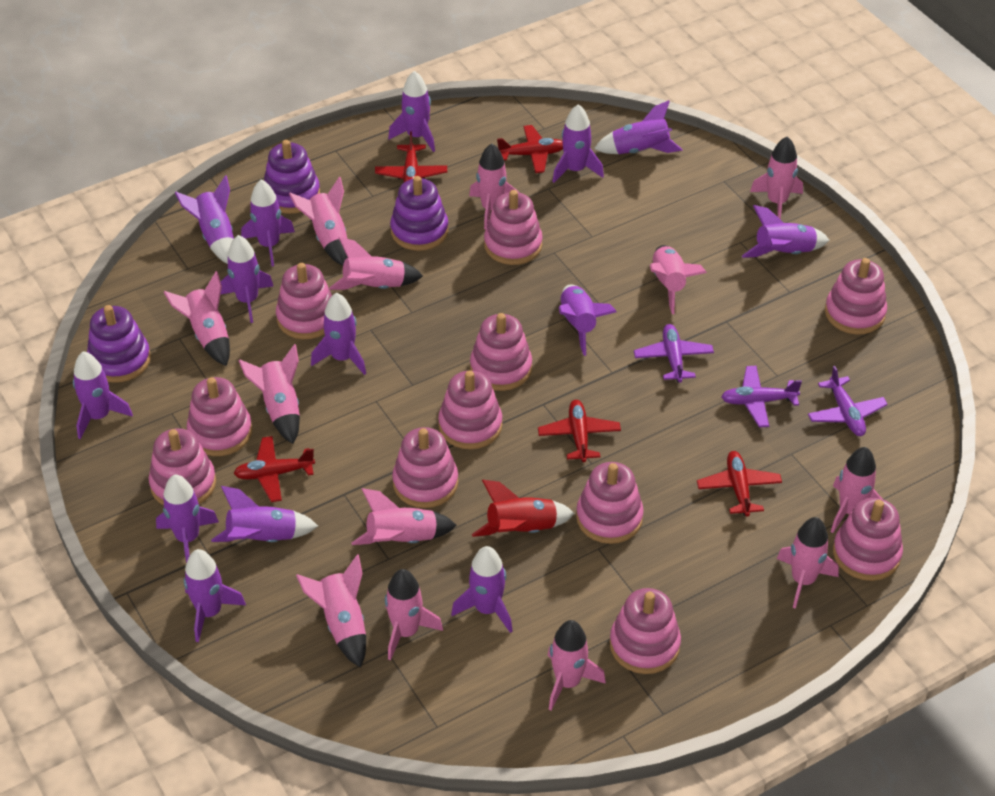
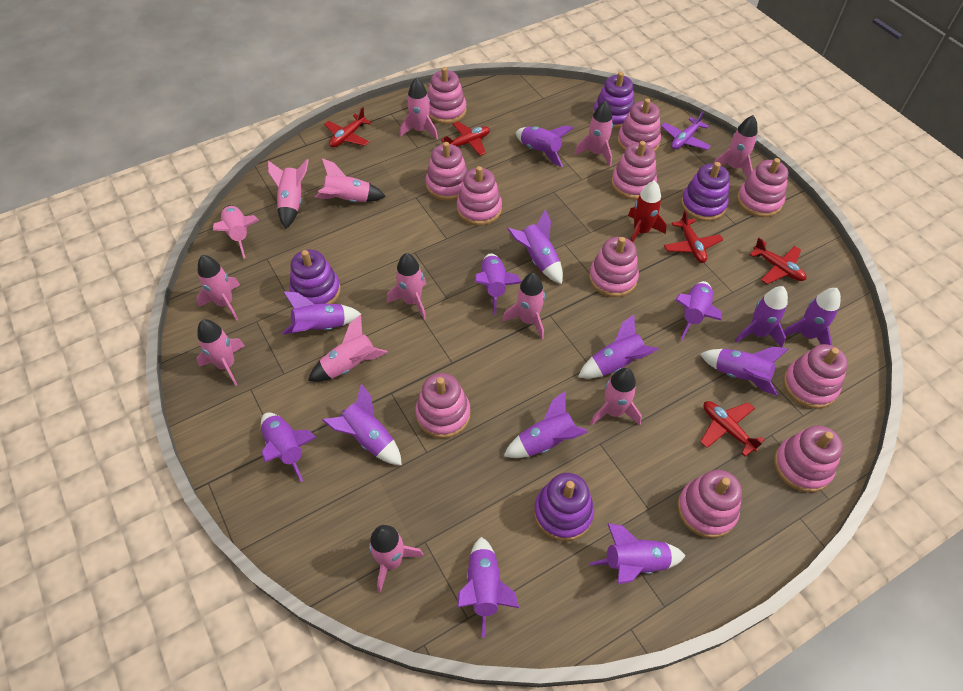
purple plane: 3 -> 1
purple stacking toy: 3 -> 4

